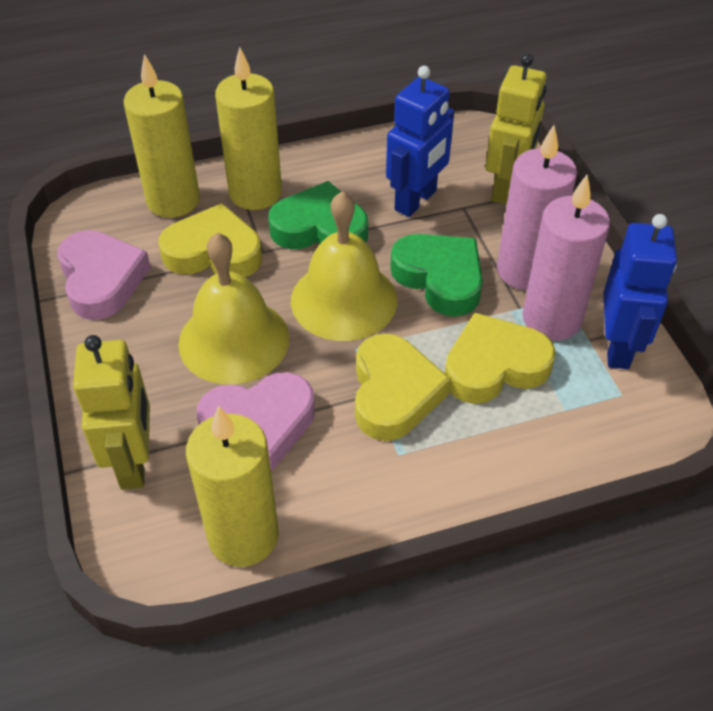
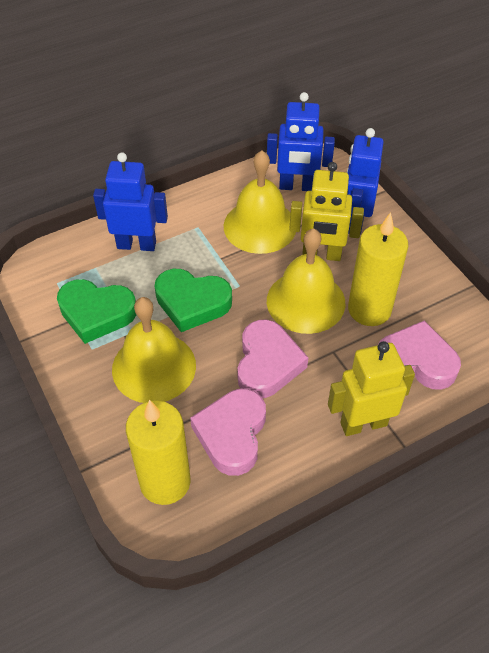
blue robot: 2 -> 3
pink candle: 2 -> 0
pink heart: 2 -> 3
yellow bell: 2 -> 3
yellow candle: 3 -> 2
yellow heart: 3 -> 0

